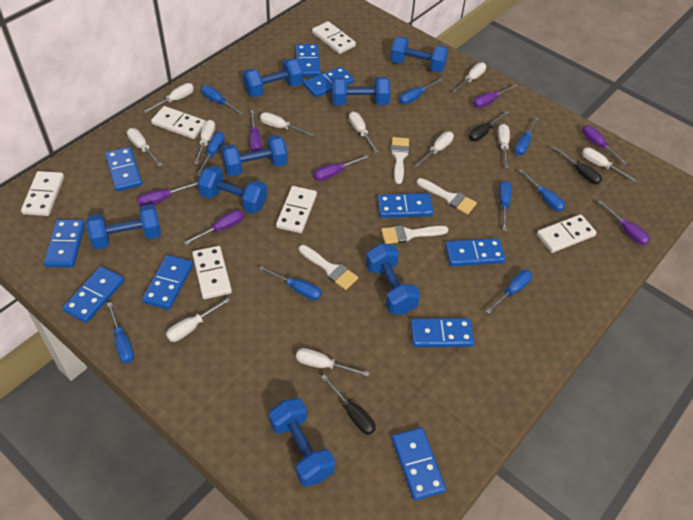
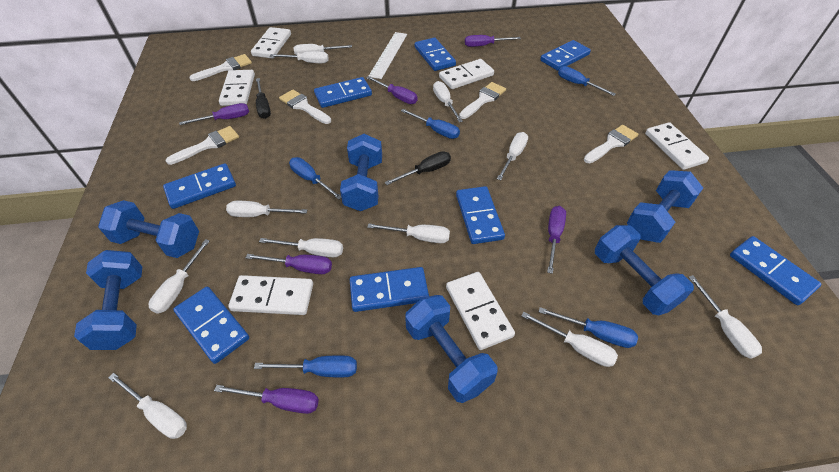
black screwdriver: 3 -> 2
blue domino: 10 -> 8
blue dumbbell: 8 -> 6
blue screwdriver: 9 -> 5
purple screwdriver: 7 -> 6
white brush: 4 -> 5
white ruler: 0 -> 1

